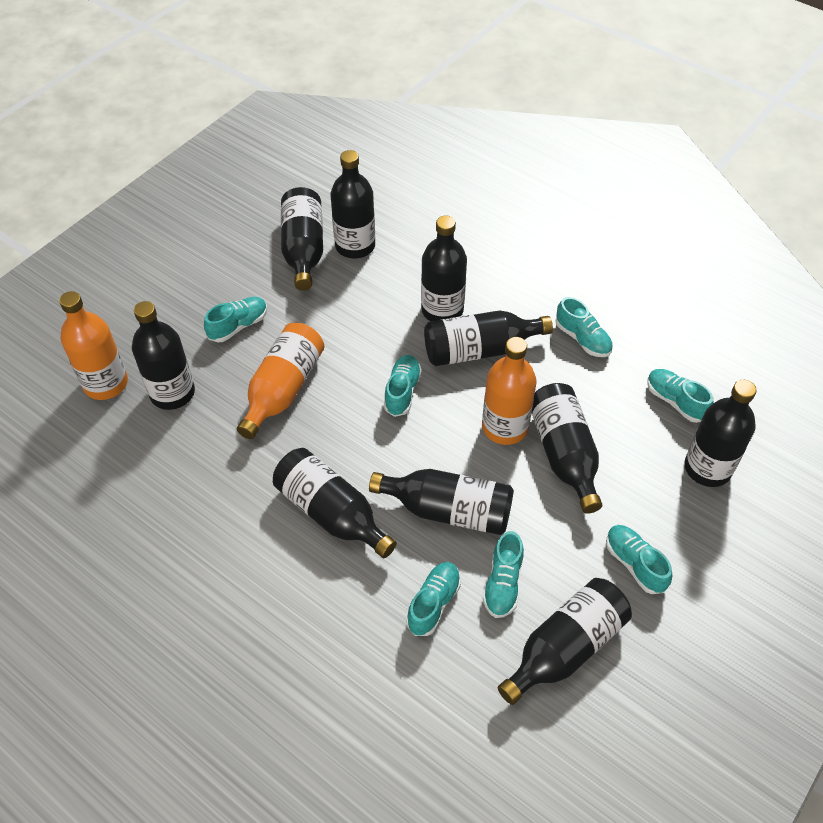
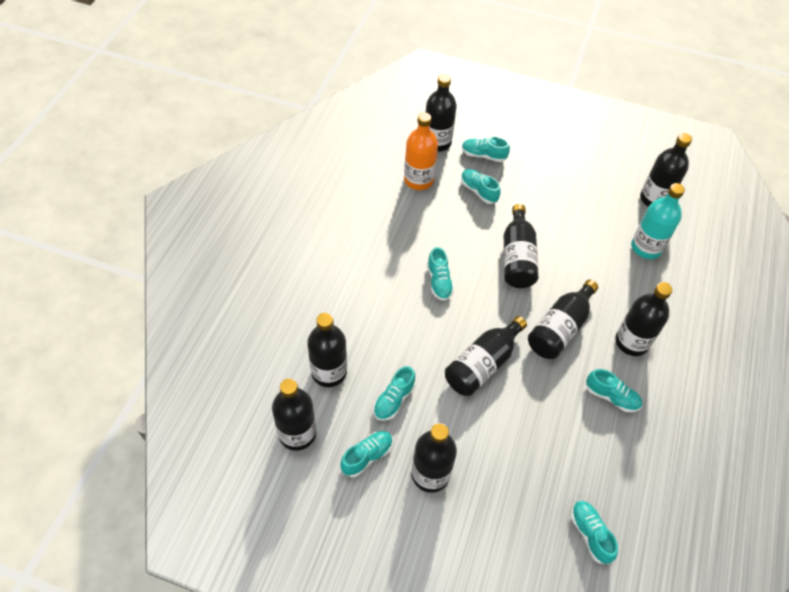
black bottle: 10 -> 9
orange bottle: 3 -> 1
turquoise bottle: 0 -> 1

